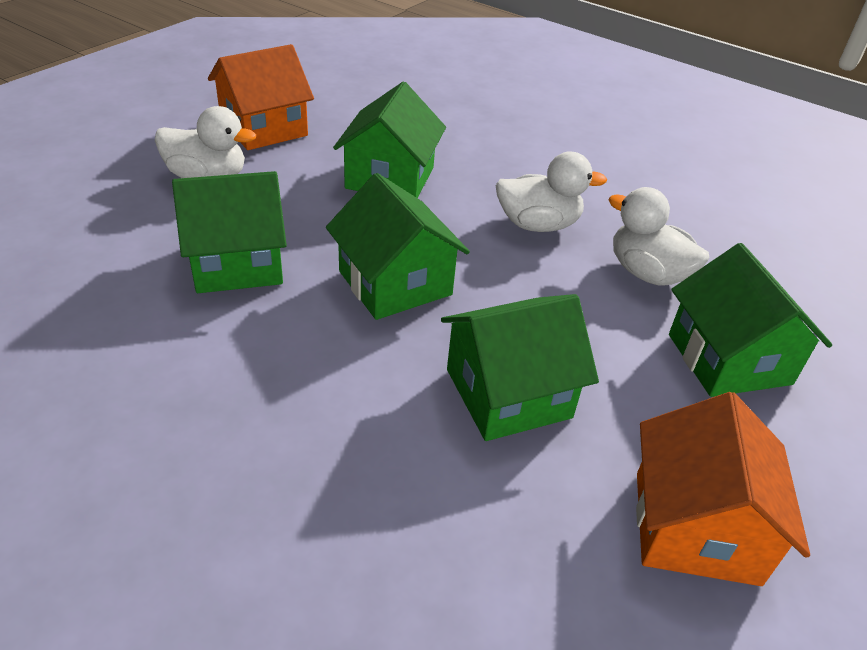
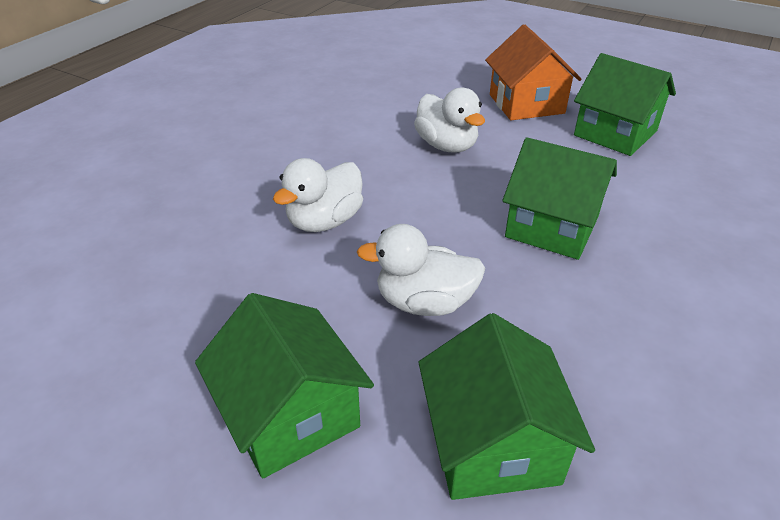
green house: 5 -> 4
orange house: 2 -> 1

